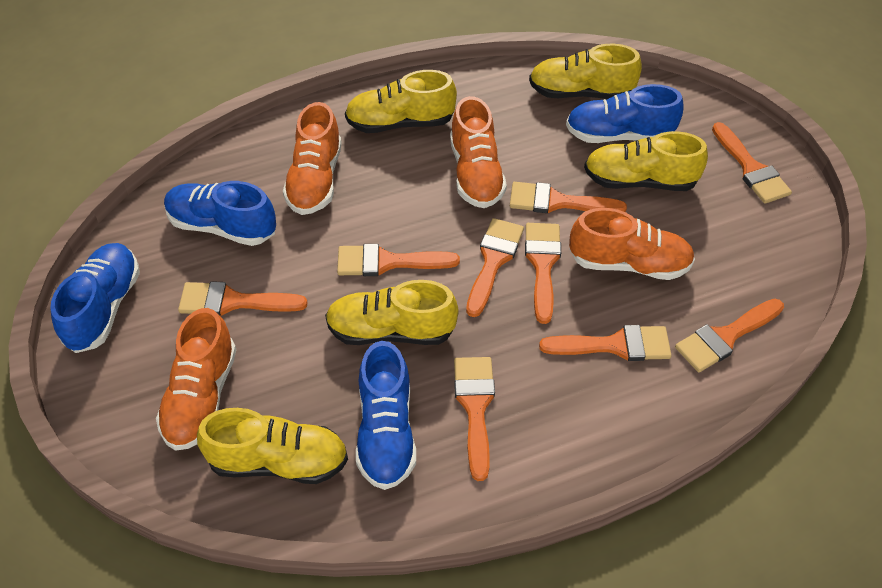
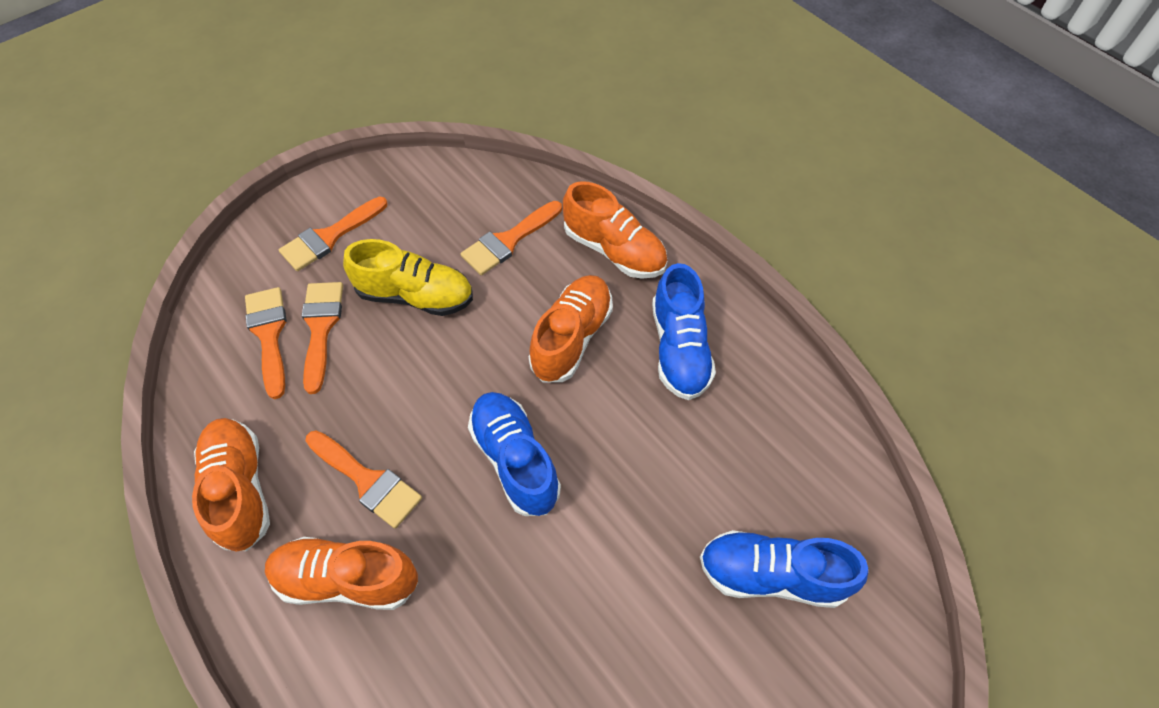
blue shoe: 4 -> 3
orange brush: 9 -> 5
yellow shoe: 5 -> 1

